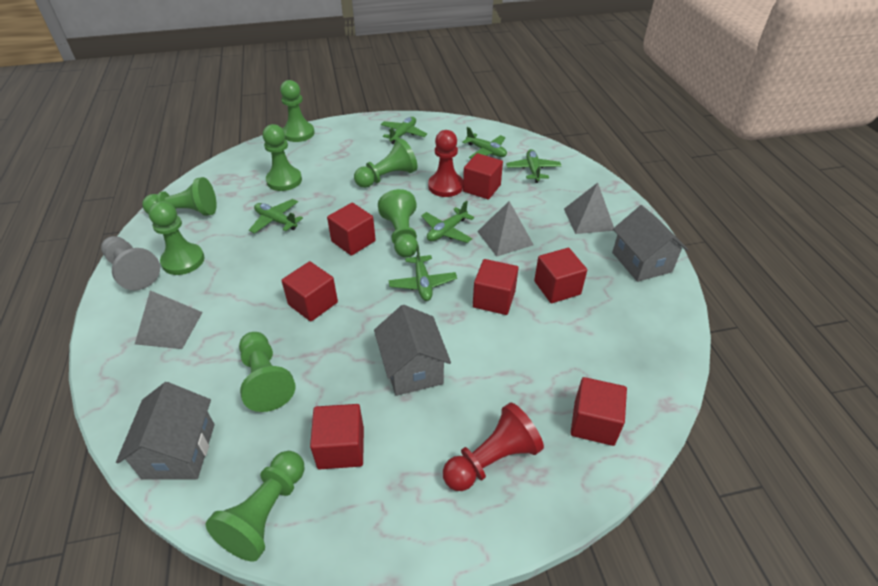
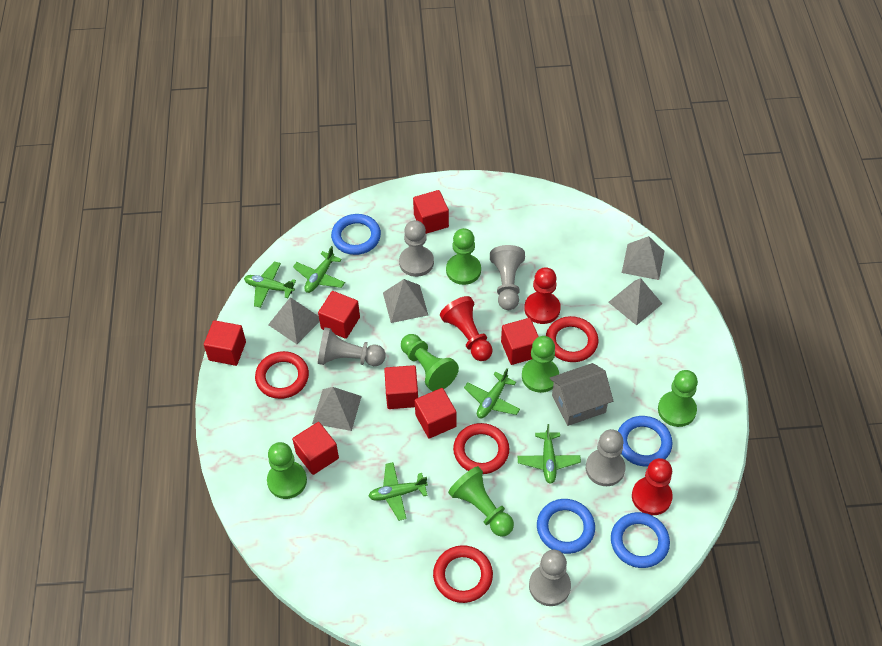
blue ring: 0 -> 4
green pawn: 8 -> 6
green plane: 6 -> 5
grey house: 3 -> 1
grey pawn: 1 -> 5
grey pyramid: 3 -> 5
red pawn: 2 -> 3
red ring: 0 -> 4

